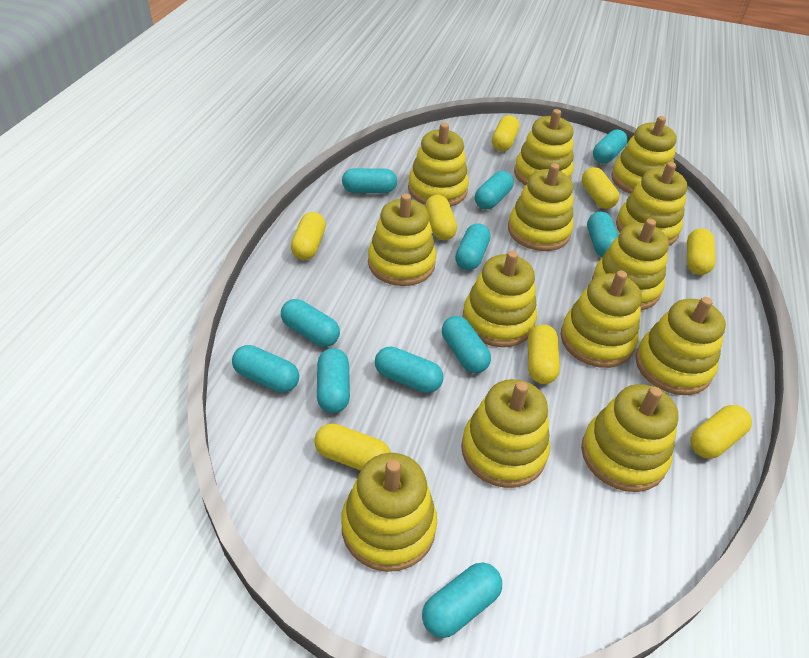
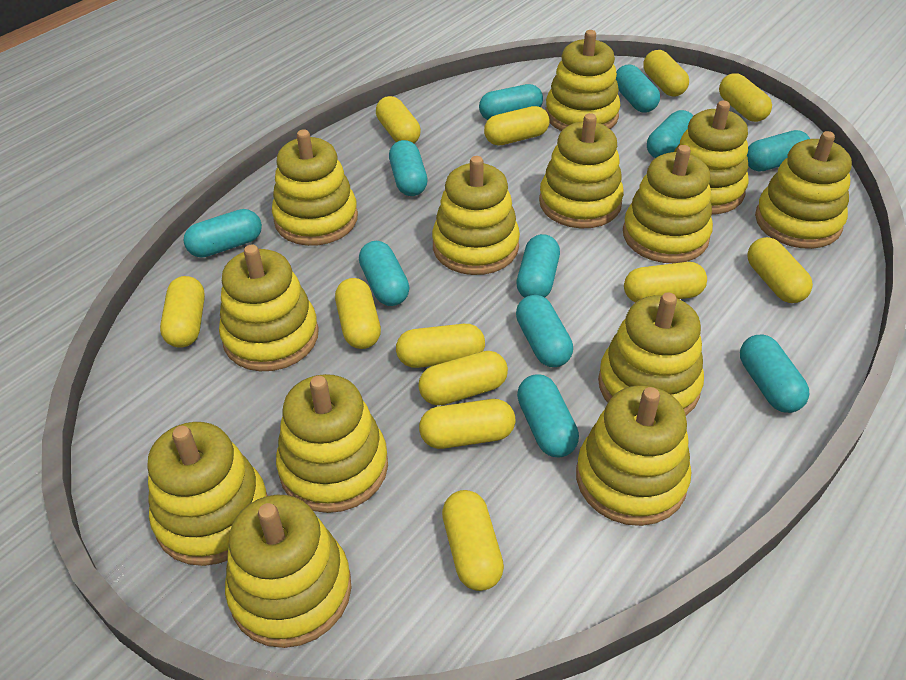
yellow capsule: 8 -> 12

